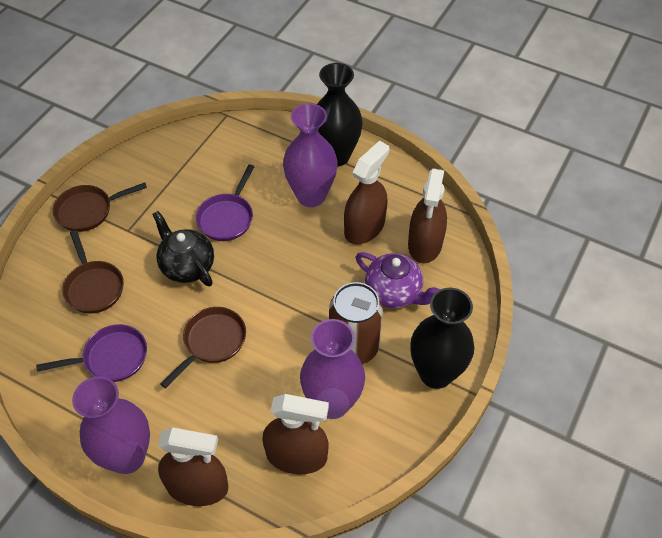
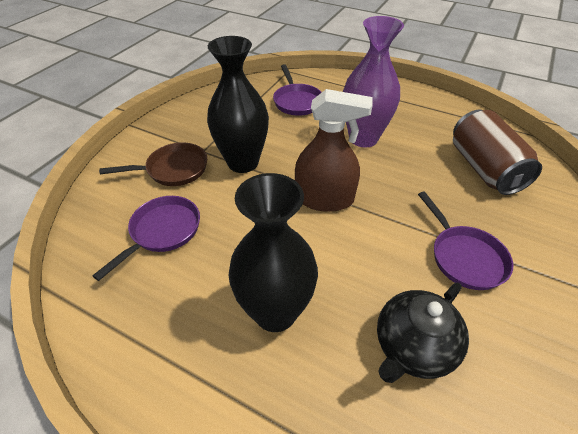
brown pan: 3 -> 1
brown spray bottle: 4 -> 1
purple pan: 2 -> 3
purple teapot: 1 -> 0
purple vase: 3 -> 1

